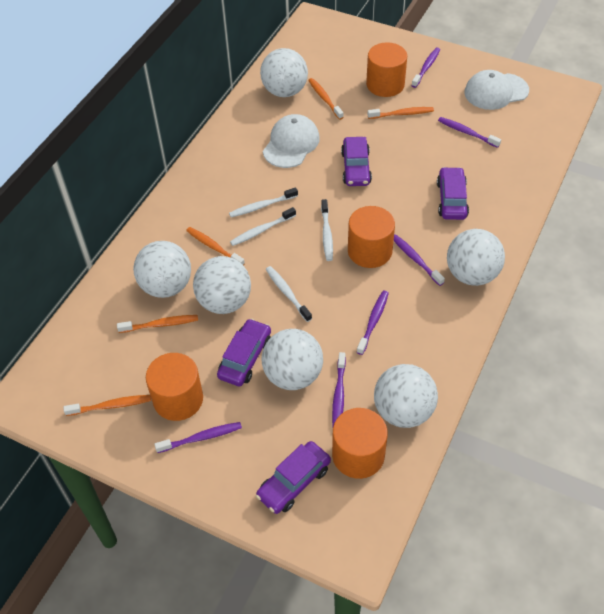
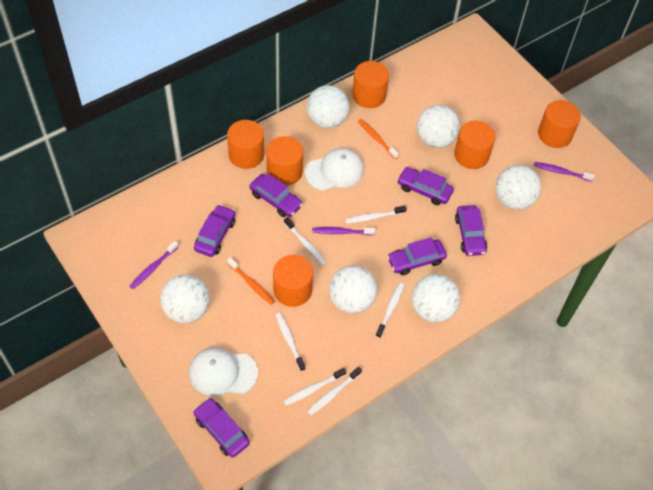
orange cylinder: 4 -> 6
orange toothbrush: 5 -> 2
purple car: 4 -> 6
purple toothbrush: 6 -> 3
white toothbrush: 4 -> 6

